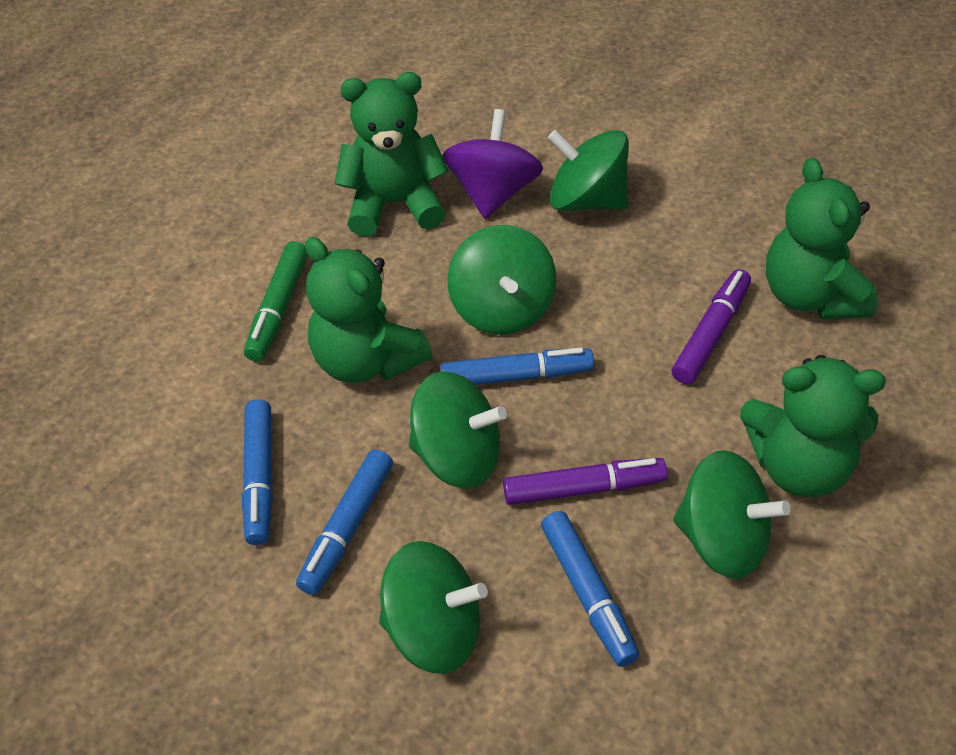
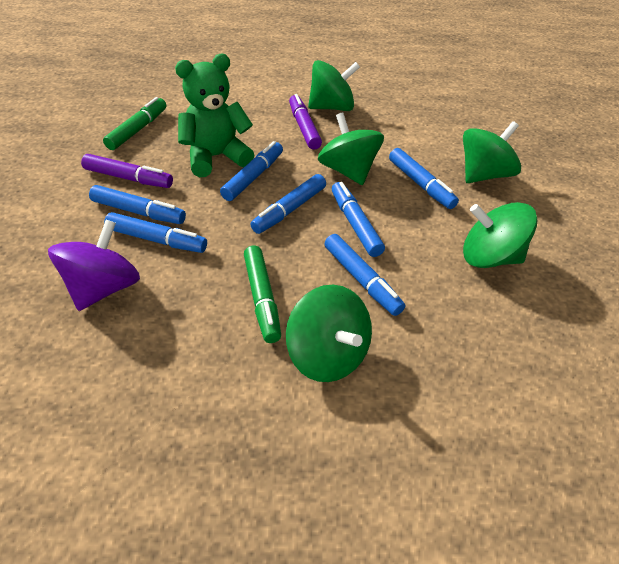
blue marker: 4 -> 7
green marker: 1 -> 2
green teddy bear: 4 -> 1

